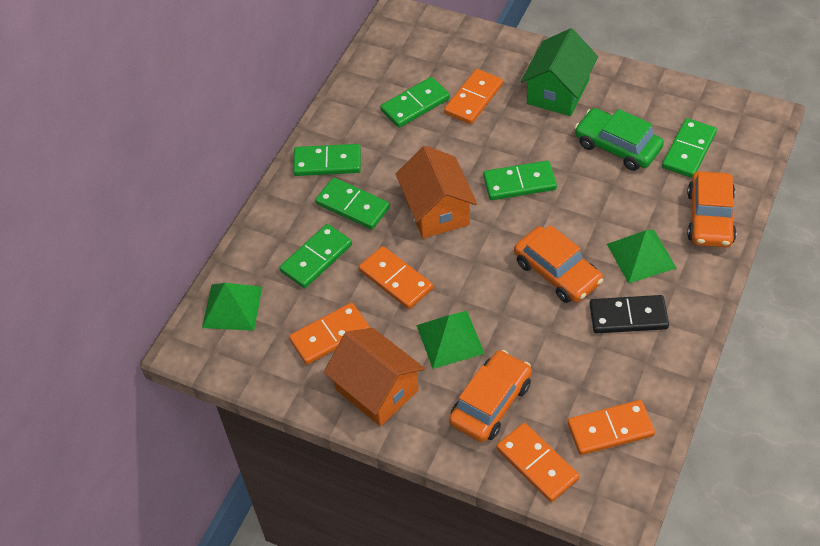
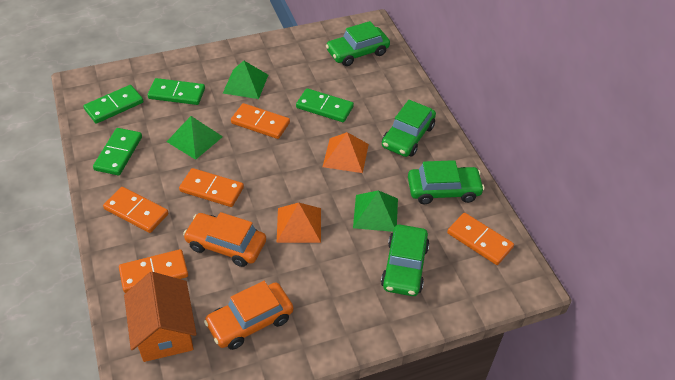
black domino: 1 -> 0
green car: 1 -> 4
green domino: 6 -> 4
green house: 1 -> 0
orange car: 3 -> 2
orange house: 2 -> 1
orange pyramid: 0 -> 2

